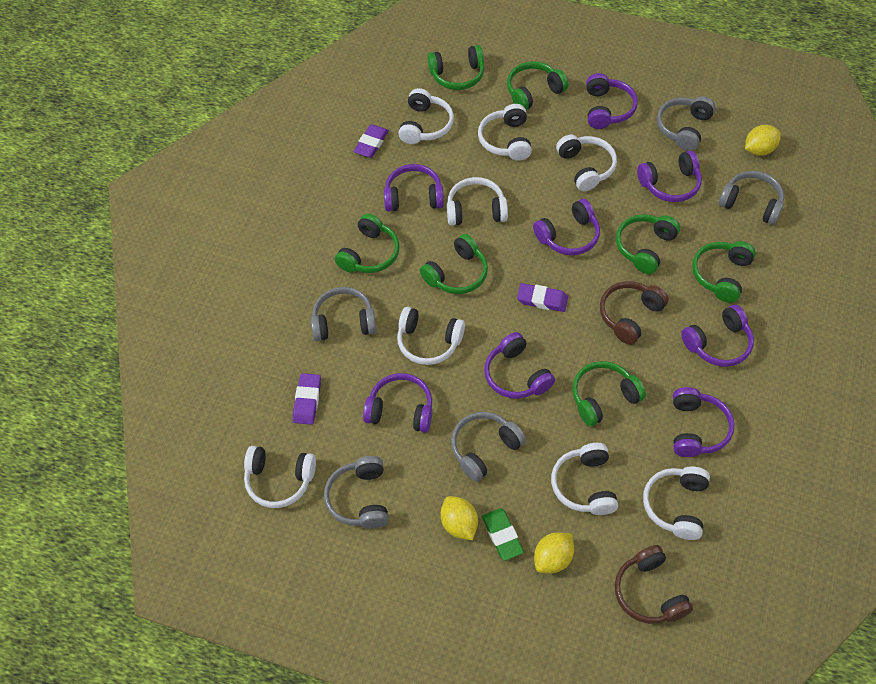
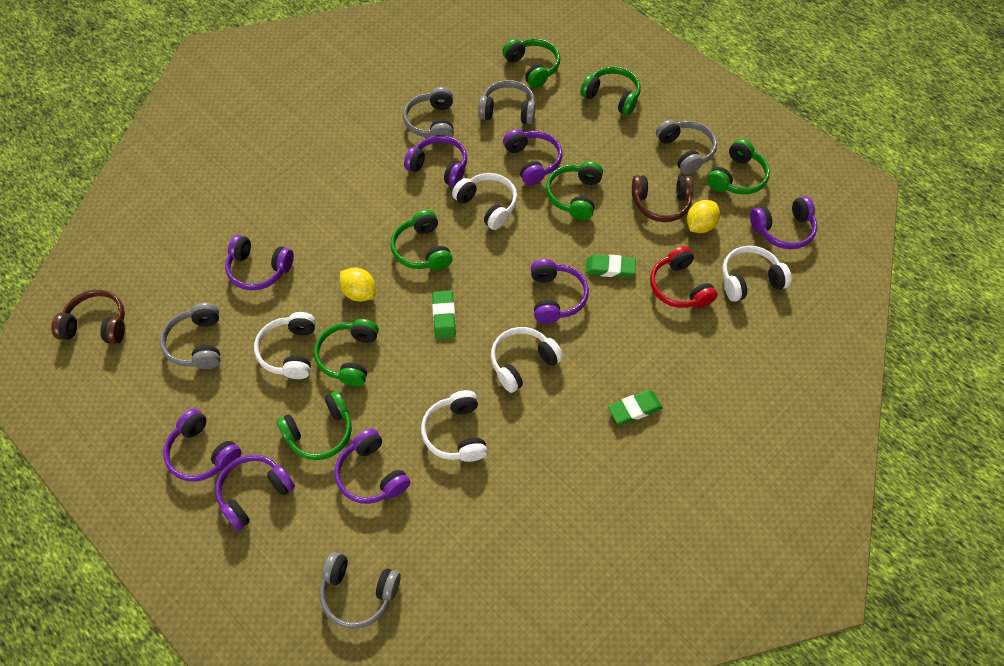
green eraser: 1 -> 3
purple eraser: 3 -> 0
red headphones: 0 -> 1
white headphones: 8 -> 5
yellow lemon: 3 -> 2

